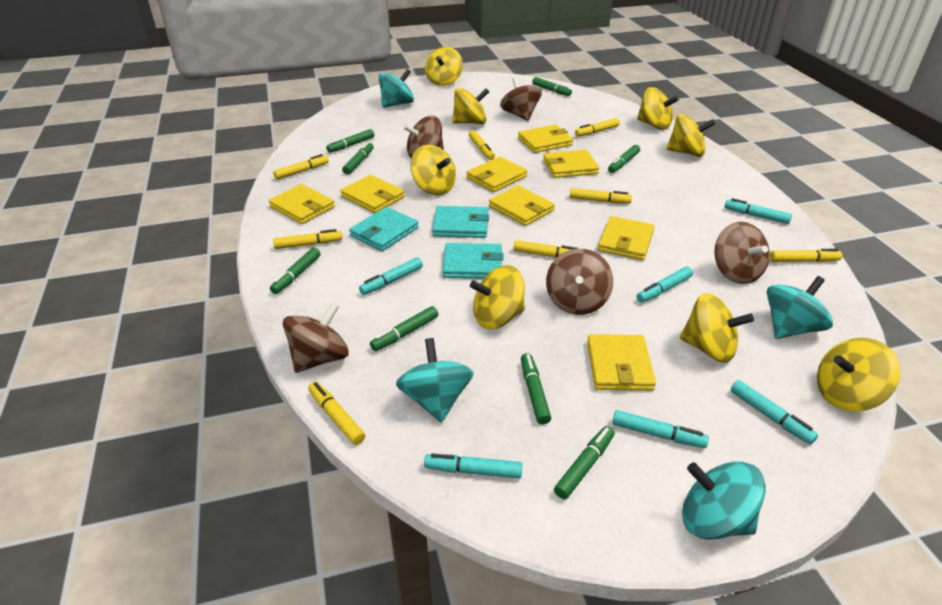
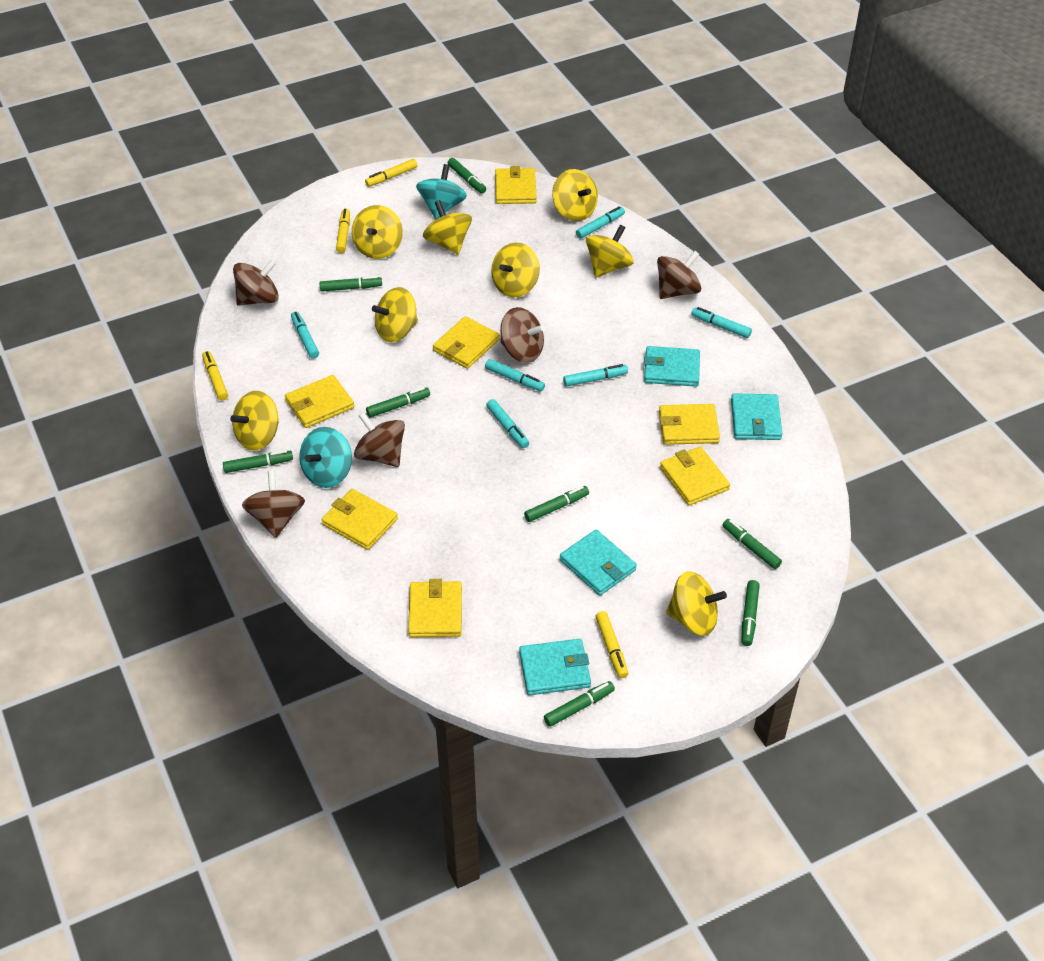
turquoise spinning top: 4 -> 2
turquoise wallet: 3 -> 4
yellow marker: 8 -> 4
yellow wallet: 8 -> 7

